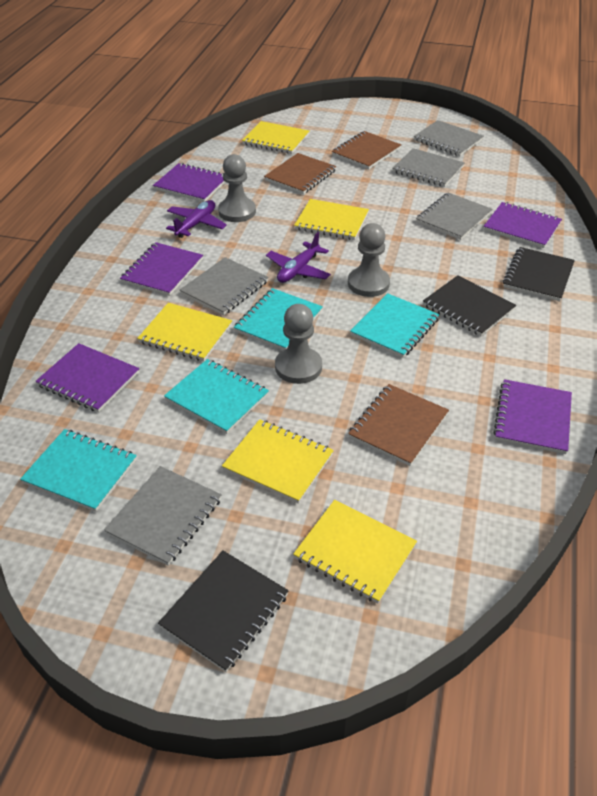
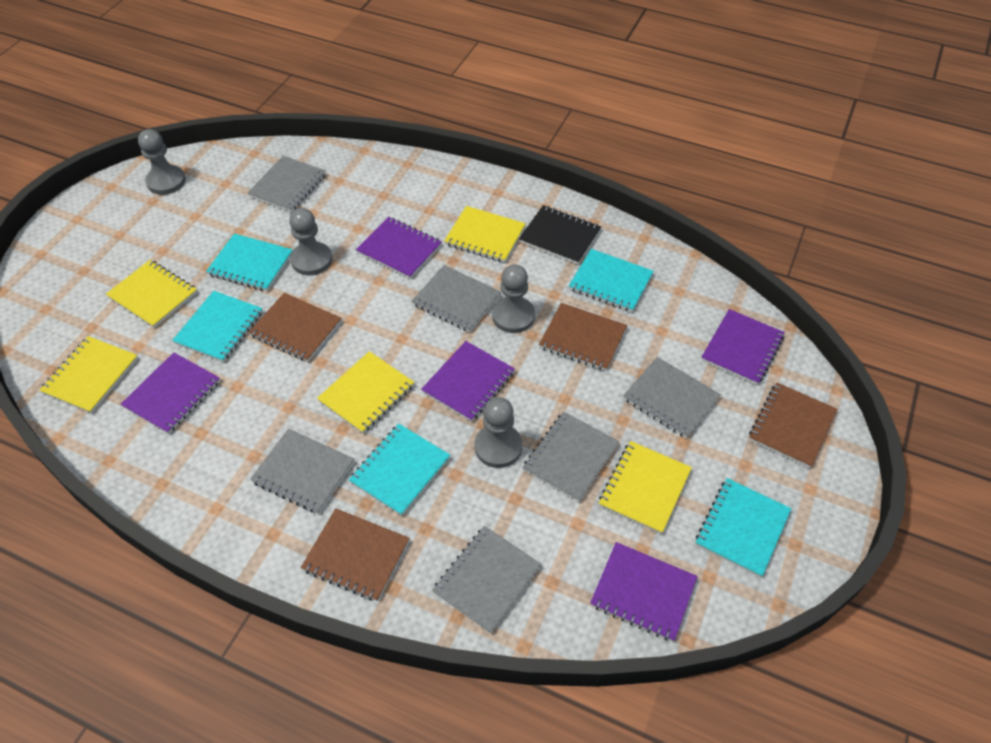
black notebook: 3 -> 1
brown notebook: 3 -> 4
grey notebook: 5 -> 6
grey pawn: 3 -> 4
purple plane: 2 -> 0
turquoise notebook: 4 -> 5

